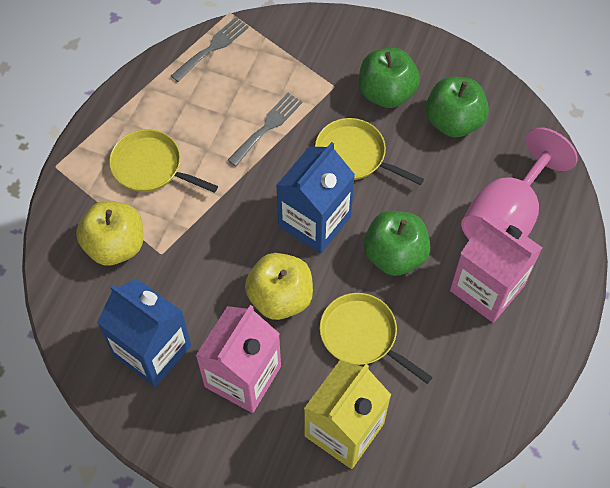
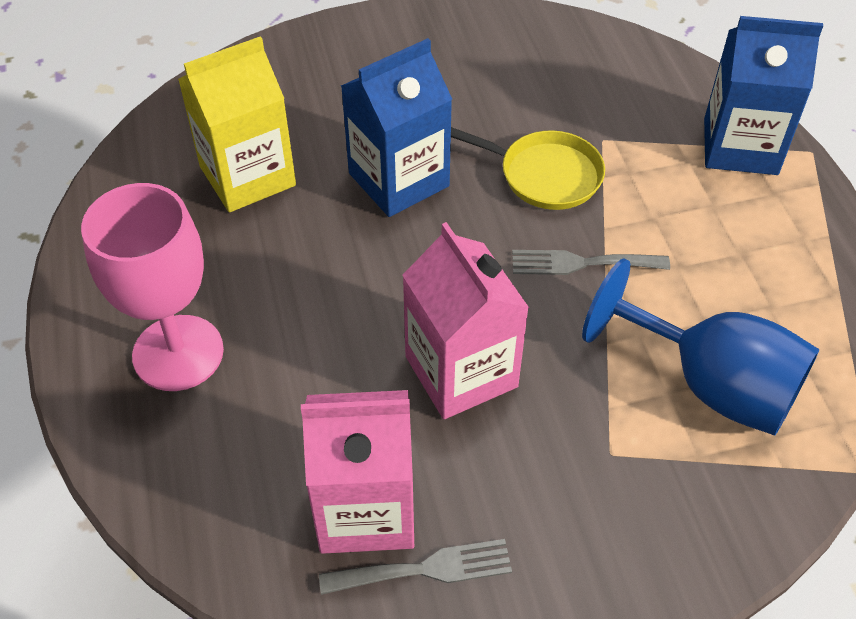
blue goblet: 0 -> 1
green apple: 3 -> 0
yellow apple: 2 -> 0
yellow pan: 3 -> 1

